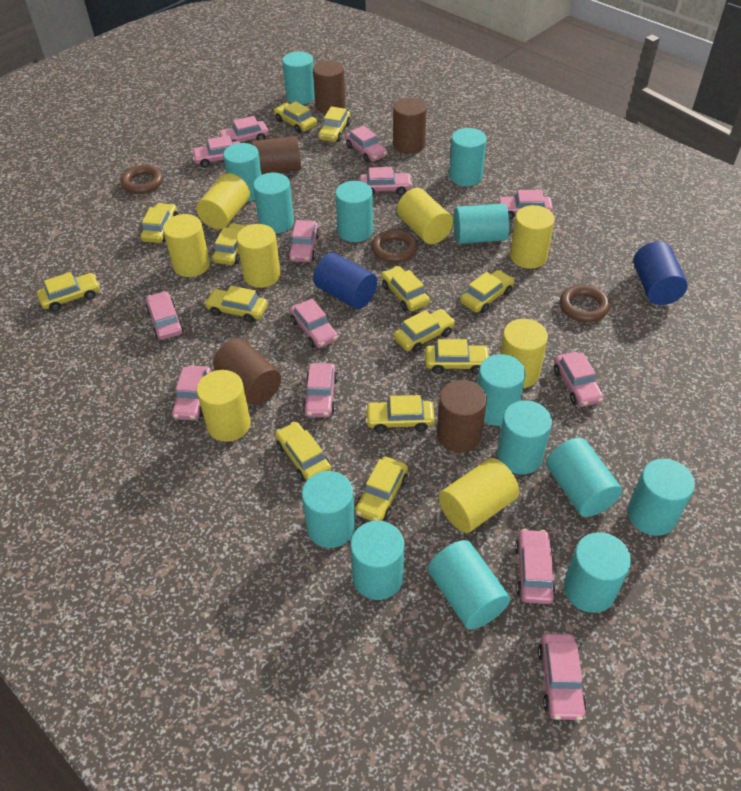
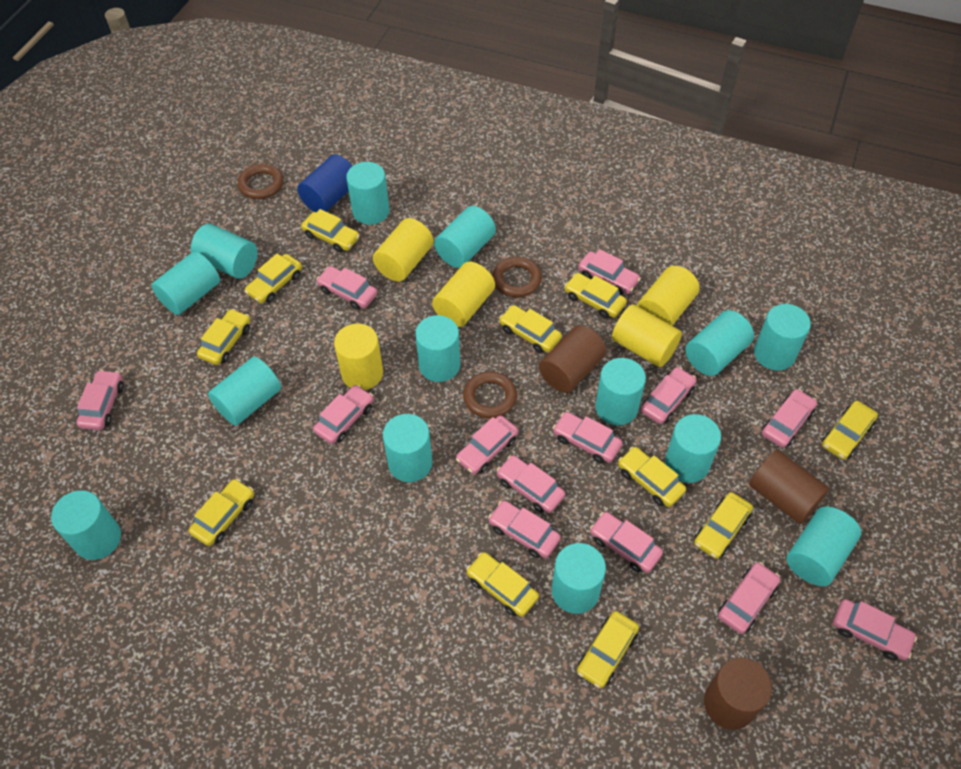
blue cylinder: 2 -> 1
brown cylinder: 5 -> 3
yellow car: 13 -> 11
yellow cylinder: 8 -> 5

